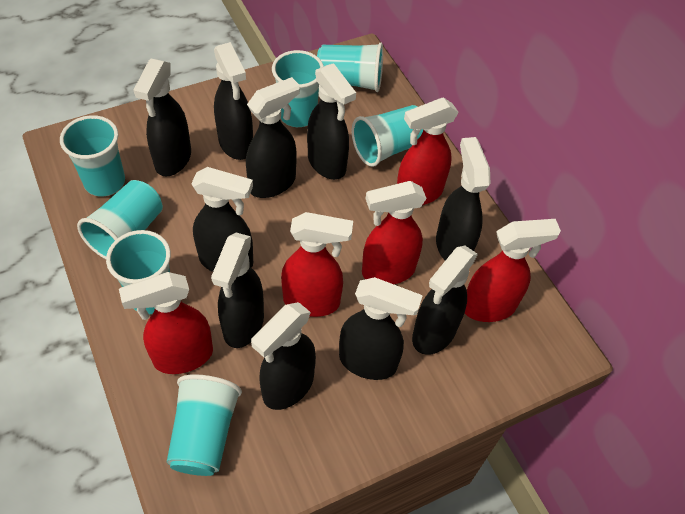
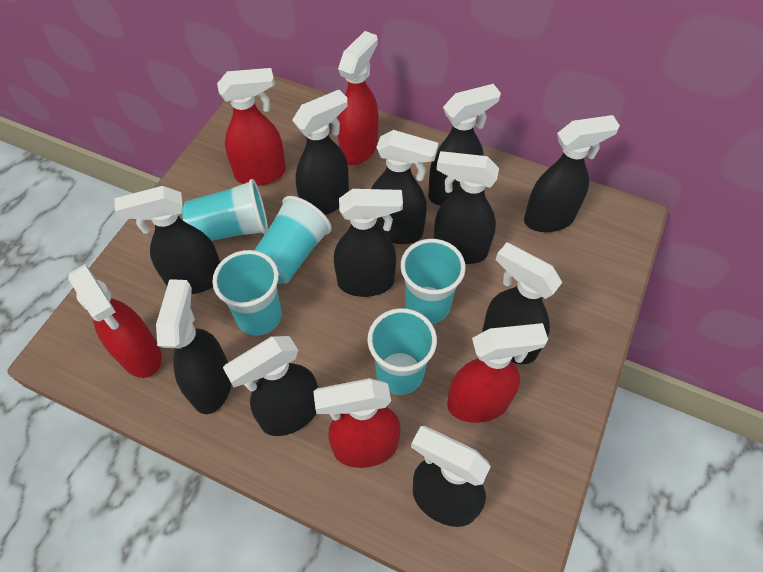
black spray bottle: 10 -> 11
turquoise cup: 7 -> 5

